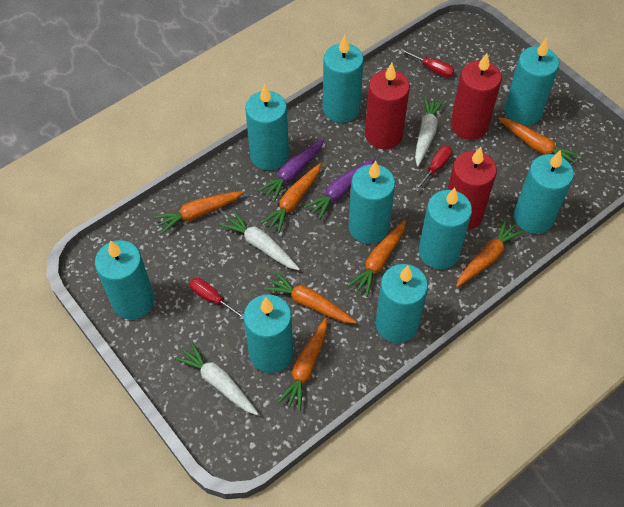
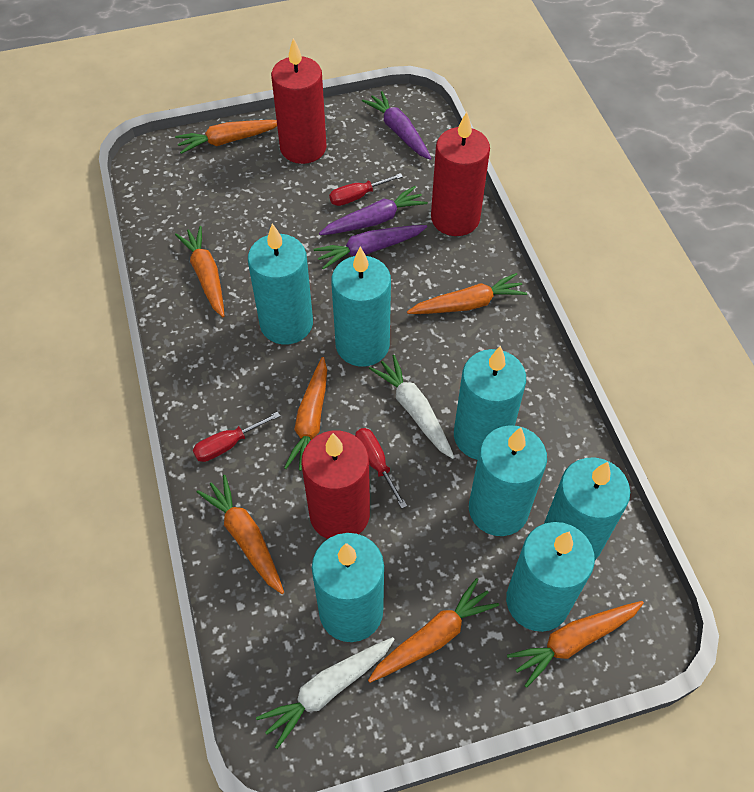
purple carrot: 2 -> 3
turquoise candle: 9 -> 7
white carrot: 3 -> 2

